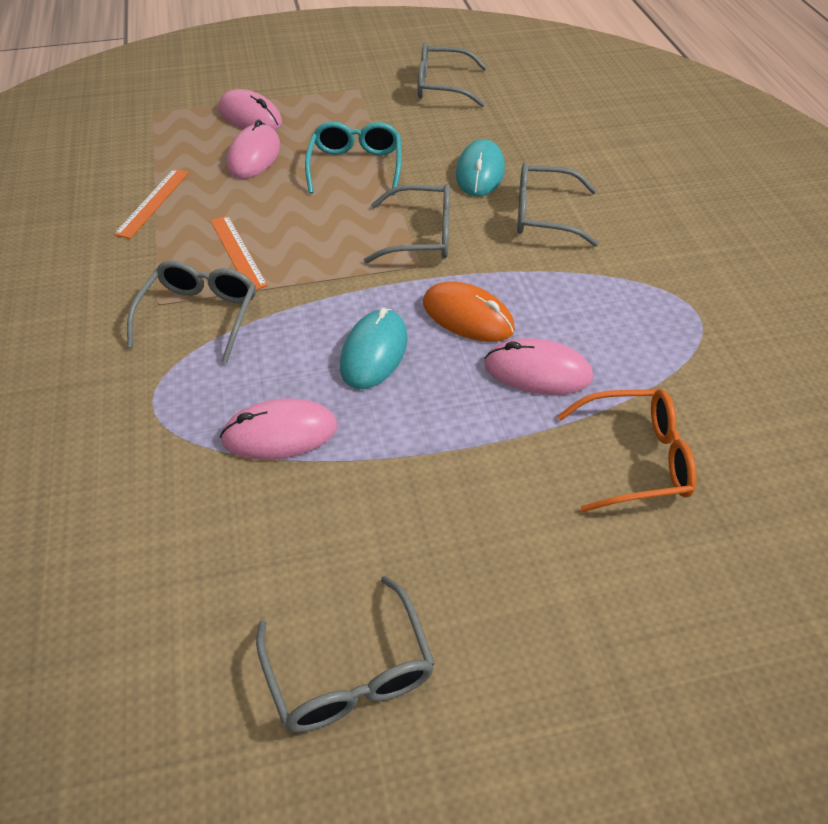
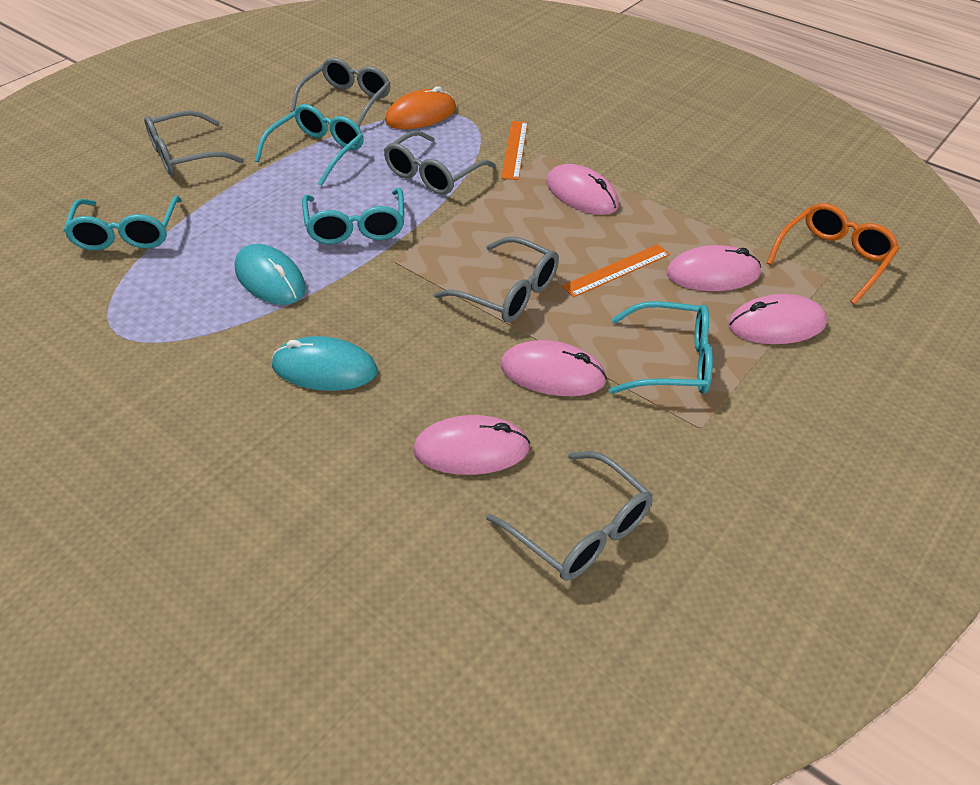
pink mouse: 4 -> 5
turquoise glasses: 1 -> 4

